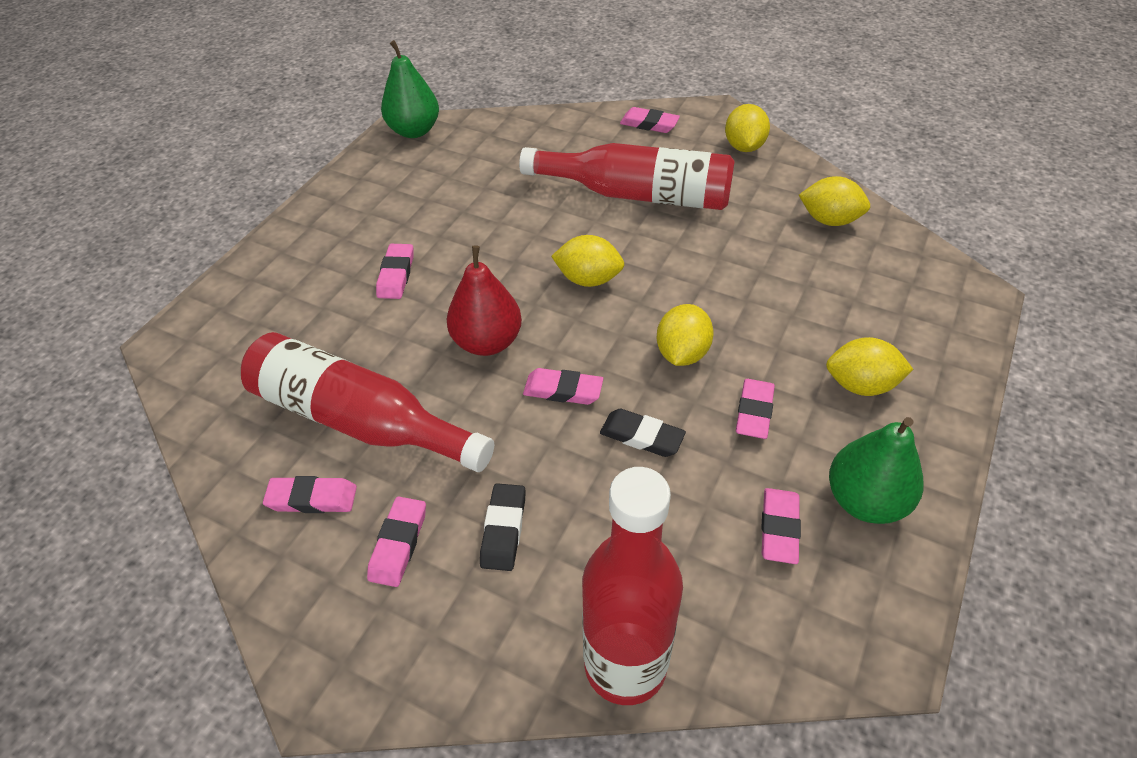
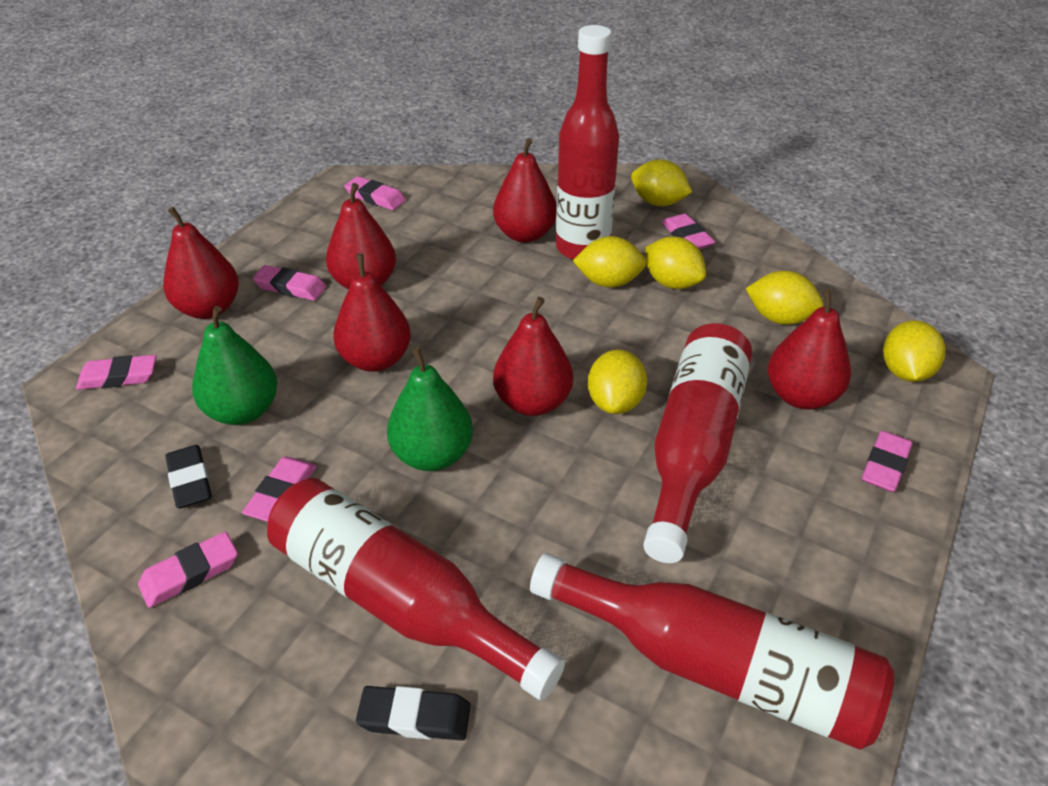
red bottle: 3 -> 4
red pear: 1 -> 6
yellow lemon: 5 -> 6

